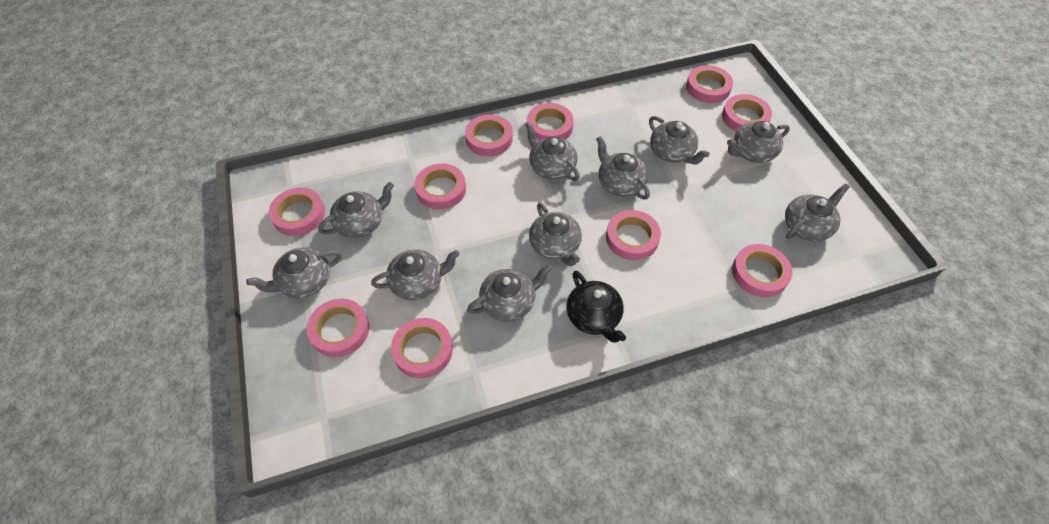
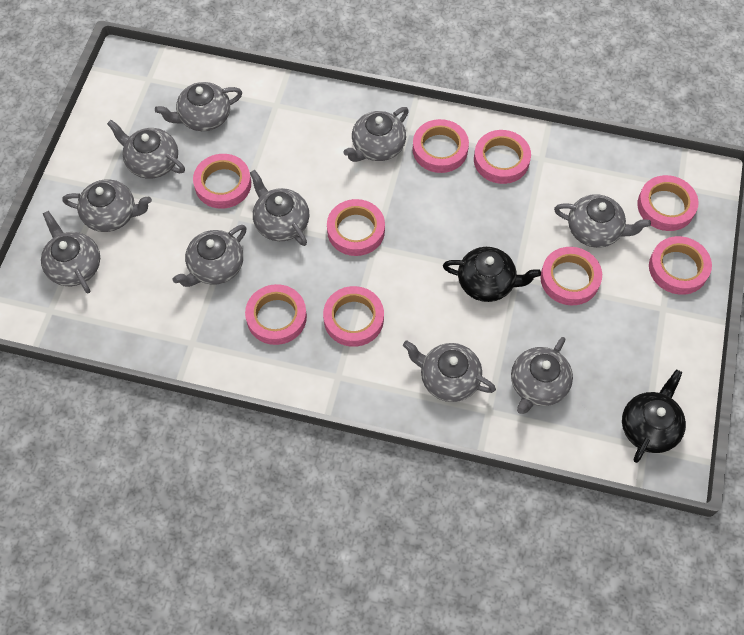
black teapot: 1 -> 2
pink tape: 10 -> 9

